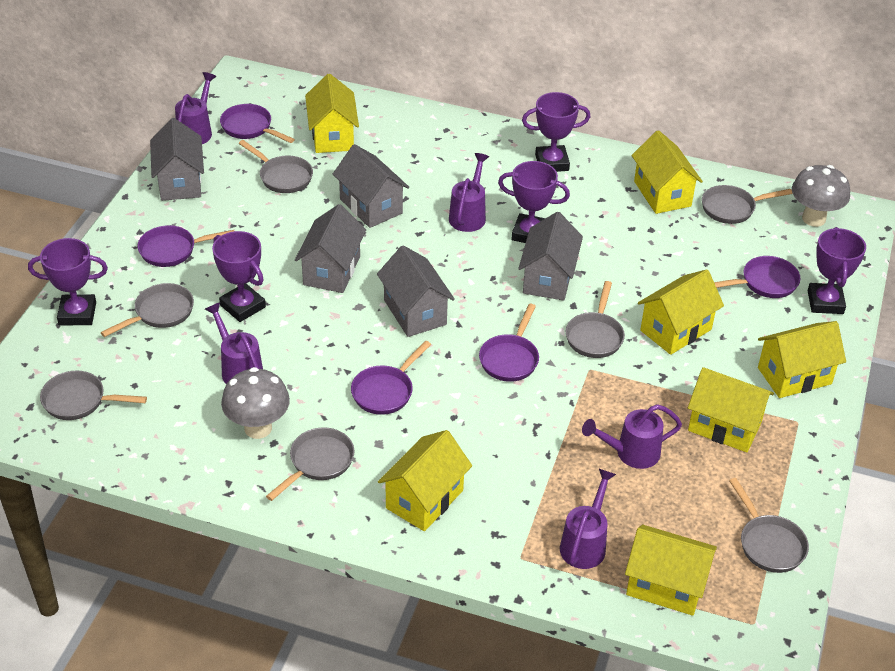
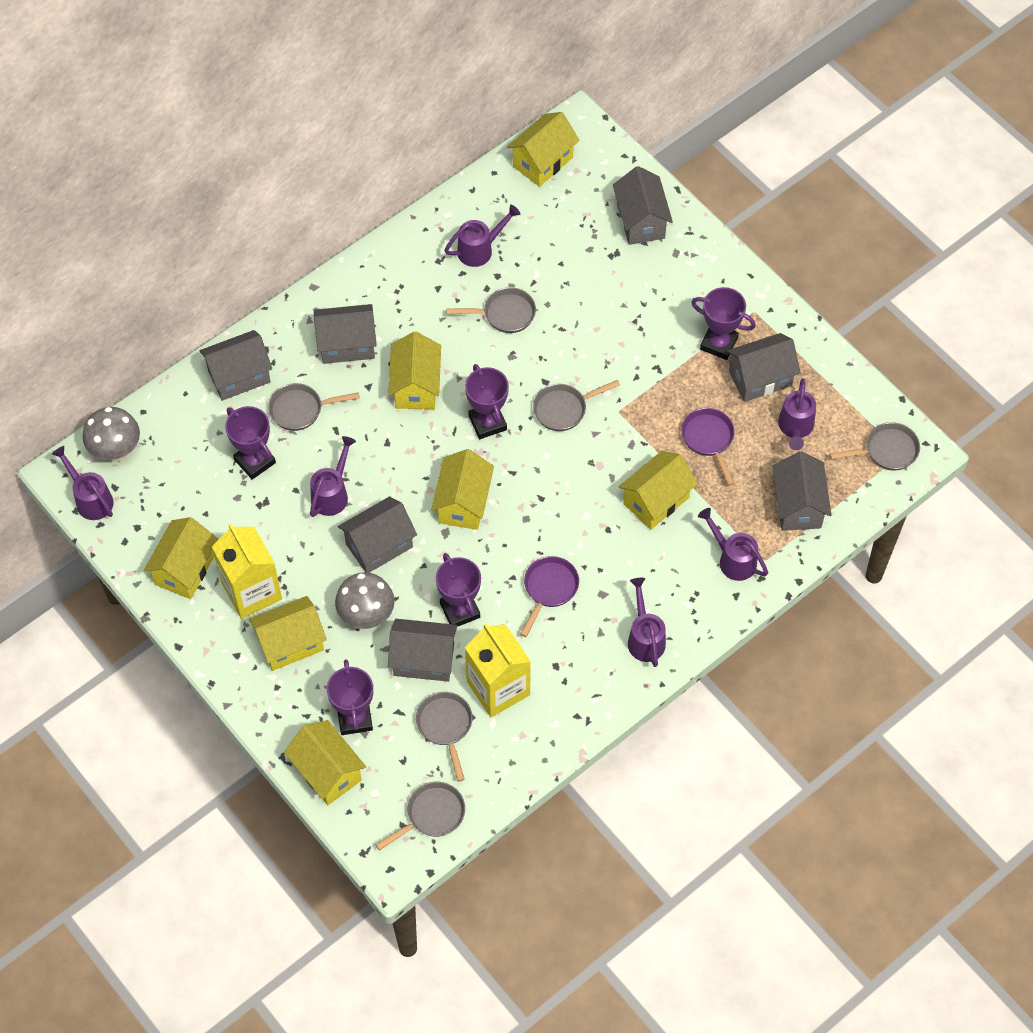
grey house: 5 -> 7
grey pan: 7 -> 6
purple pan: 5 -> 2
purple watering can: 5 -> 6
yellow carton: 0 -> 2

